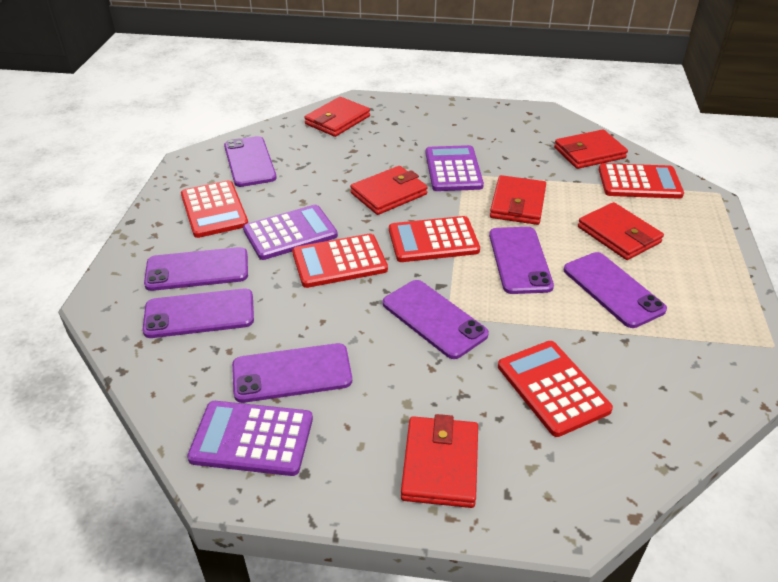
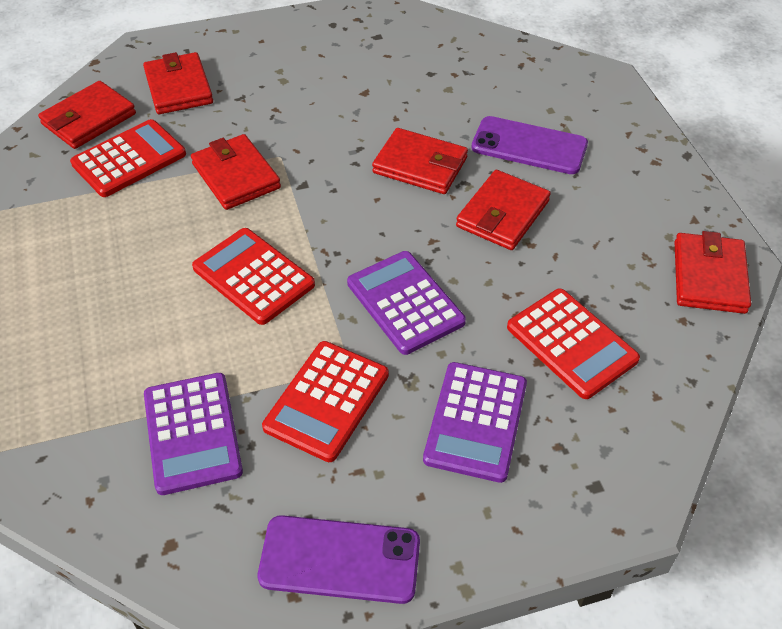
purple phone: 7 -> 2
red calculator: 5 -> 4

